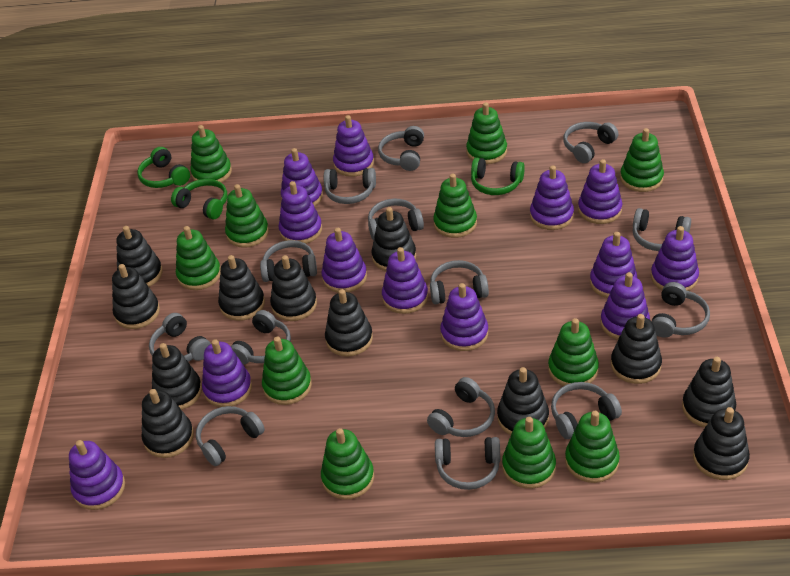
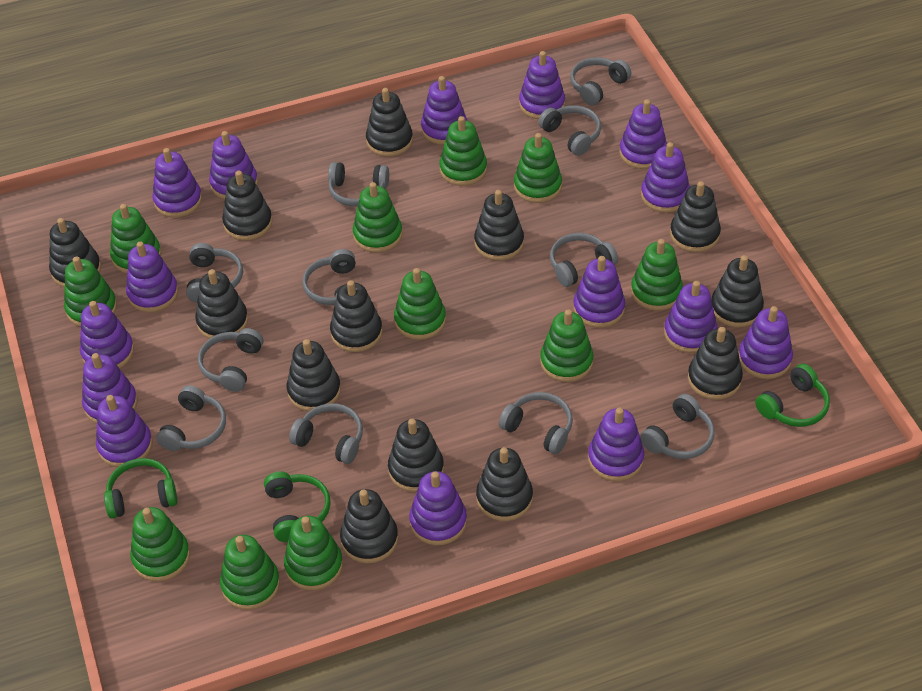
black stacking toy: 12 -> 13
grey headphones: 14 -> 11
purple stacking toy: 13 -> 15

